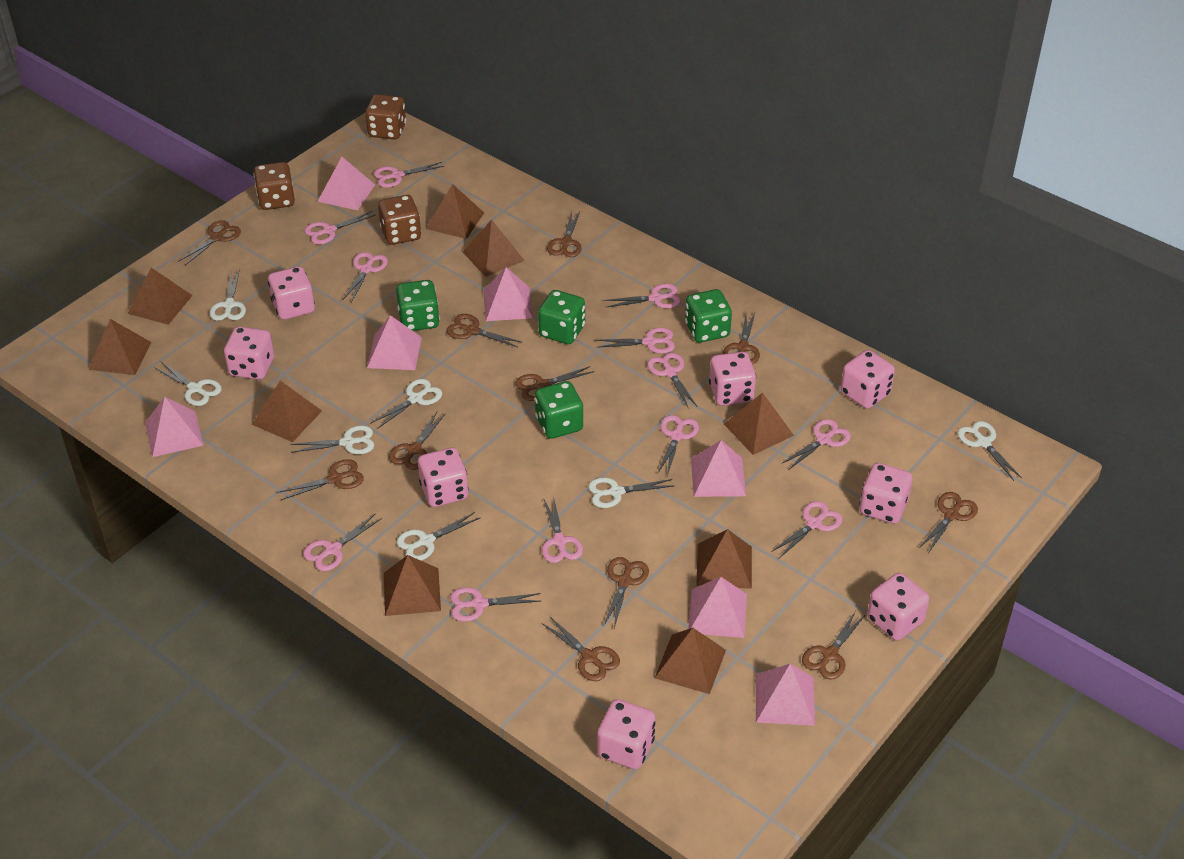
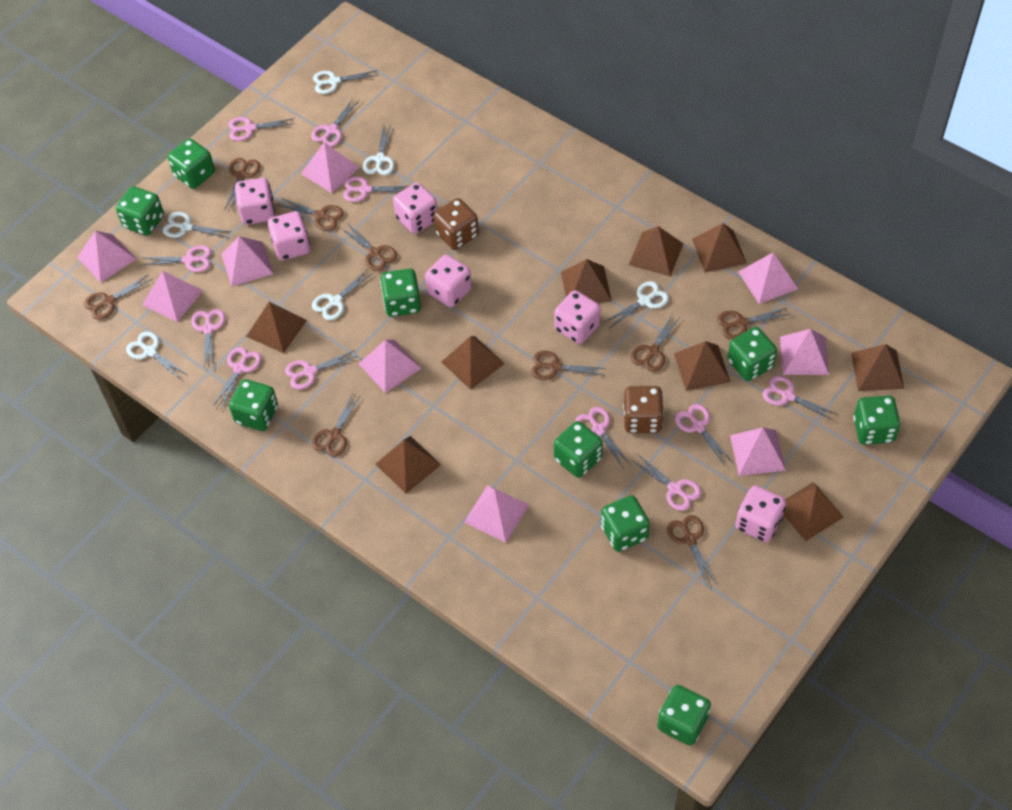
brown dice: 3 -> 2
brown scissors: 11 -> 9
green dice: 4 -> 9
pink dice: 8 -> 6
pink pyramid: 7 -> 9
pink scissors: 12 -> 11
white scissors: 7 -> 6

